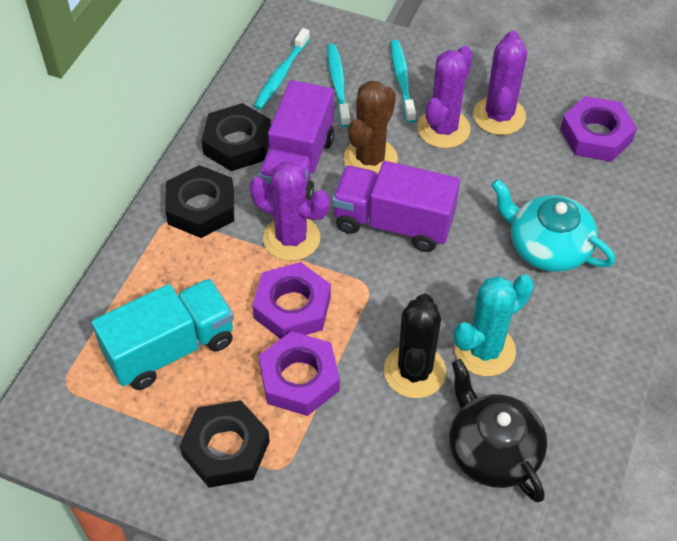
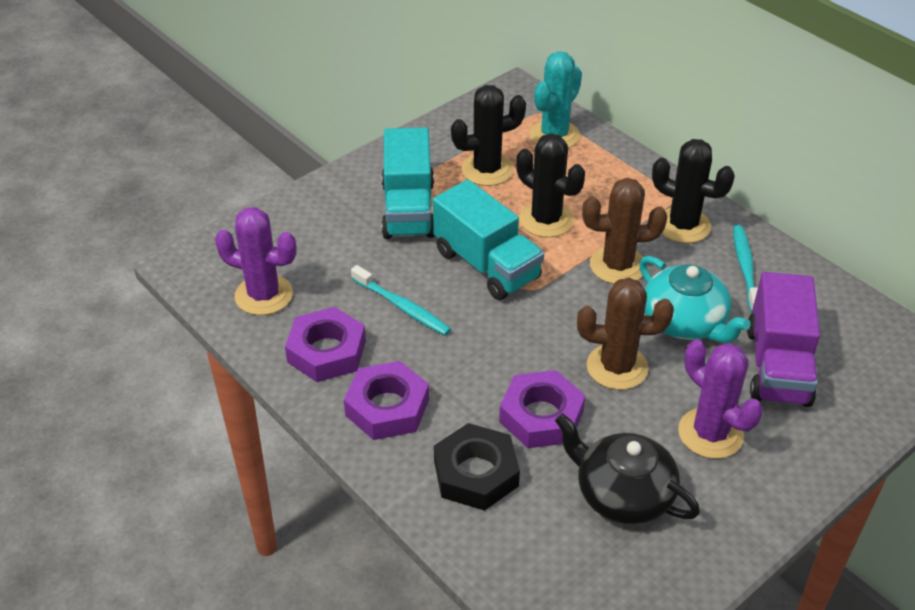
black cactus: 1 -> 3
black nut: 3 -> 1
brown cactus: 1 -> 2
purple cactus: 3 -> 2
purple truck: 2 -> 1
turquoise toothbrush: 3 -> 2
turquoise truck: 1 -> 2

